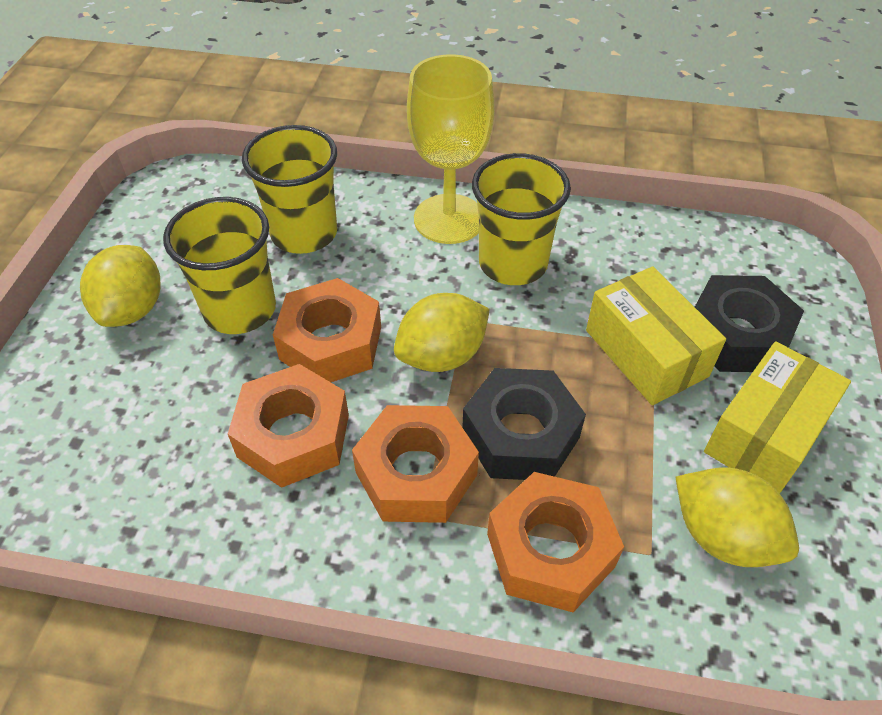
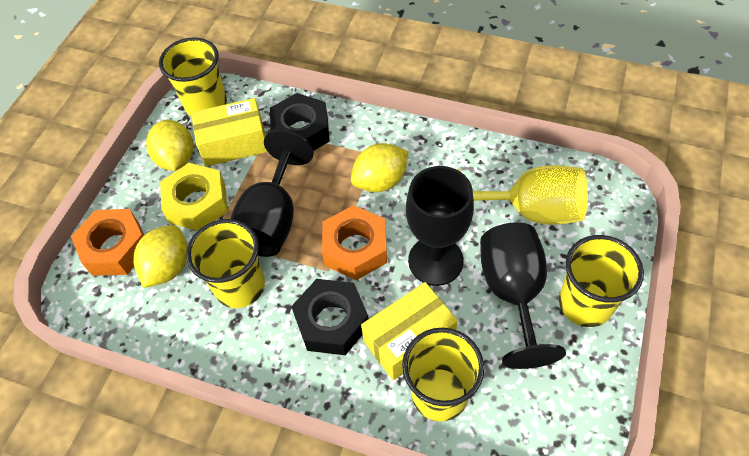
black goblet: 0 -> 3
orange nut: 4 -> 2
yellow cup: 3 -> 4
yellow nut: 0 -> 1

